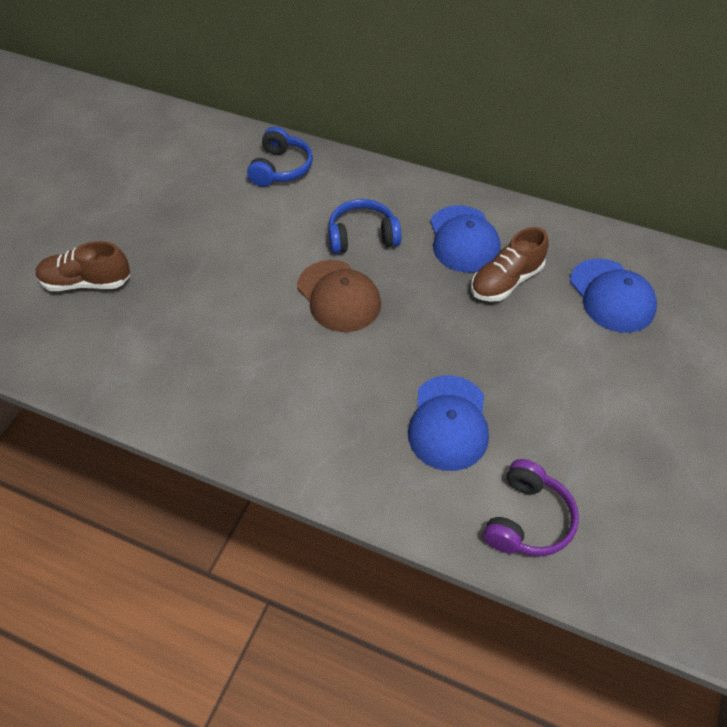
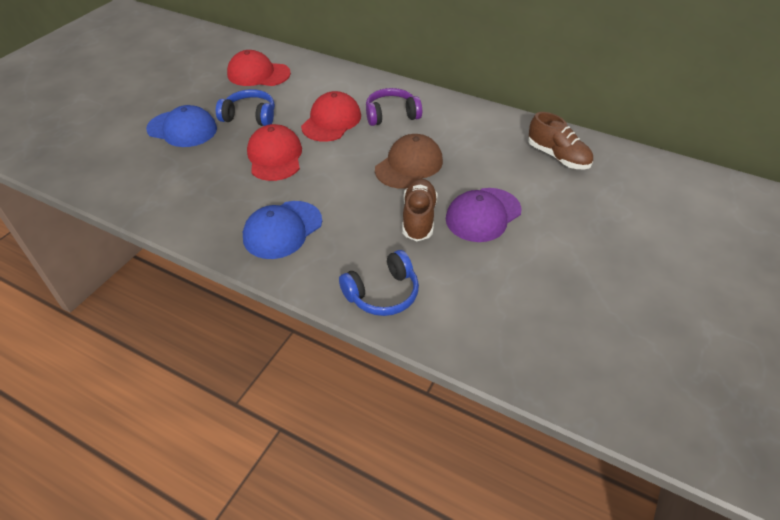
blue cap: 3 -> 2
purple cap: 0 -> 1
red cap: 0 -> 3

